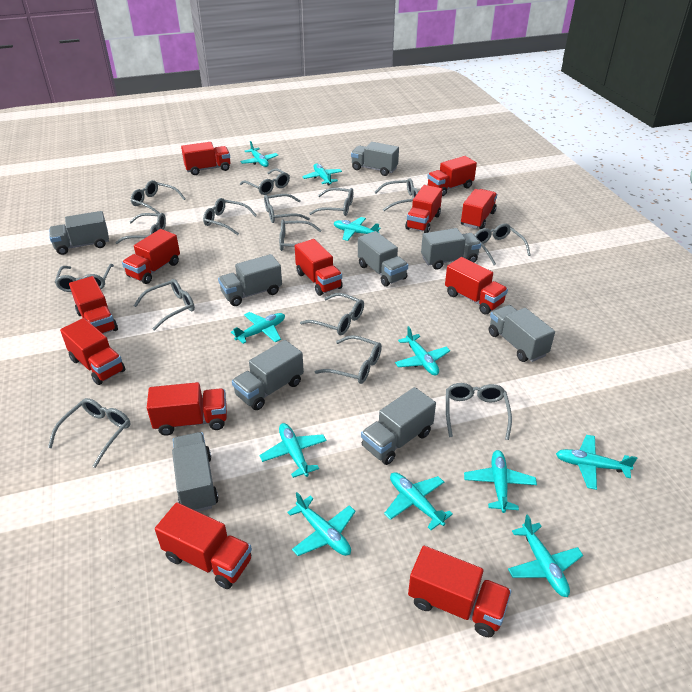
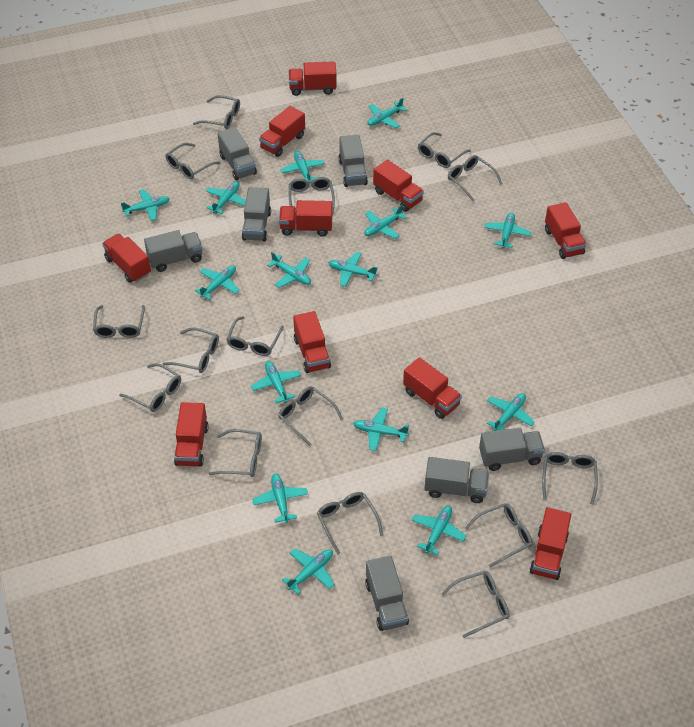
grey truck: 9 -> 7
red truck: 12 -> 10
turquoise plane: 11 -> 15

